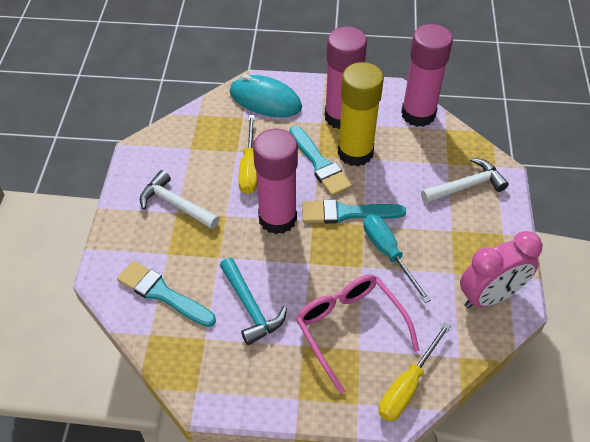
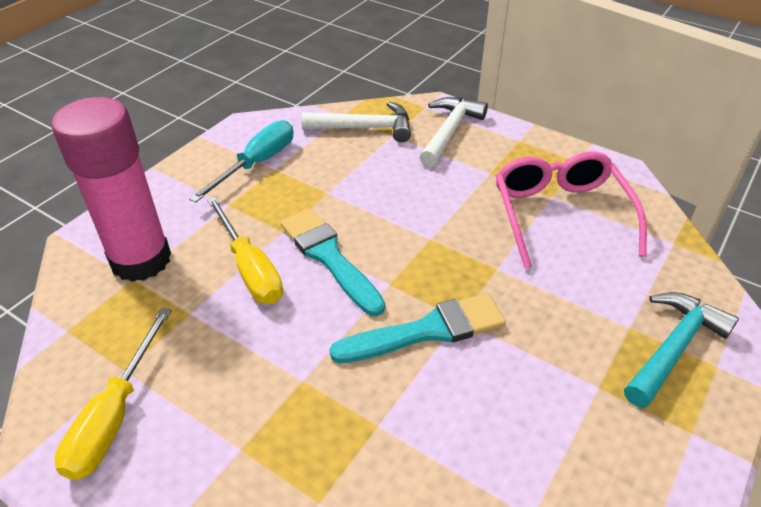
pink clock: 1 -> 0
pink glue stick: 3 -> 1
turquoise brush: 3 -> 2
turquoise mouse: 1 -> 0
yellow glue stick: 1 -> 0

